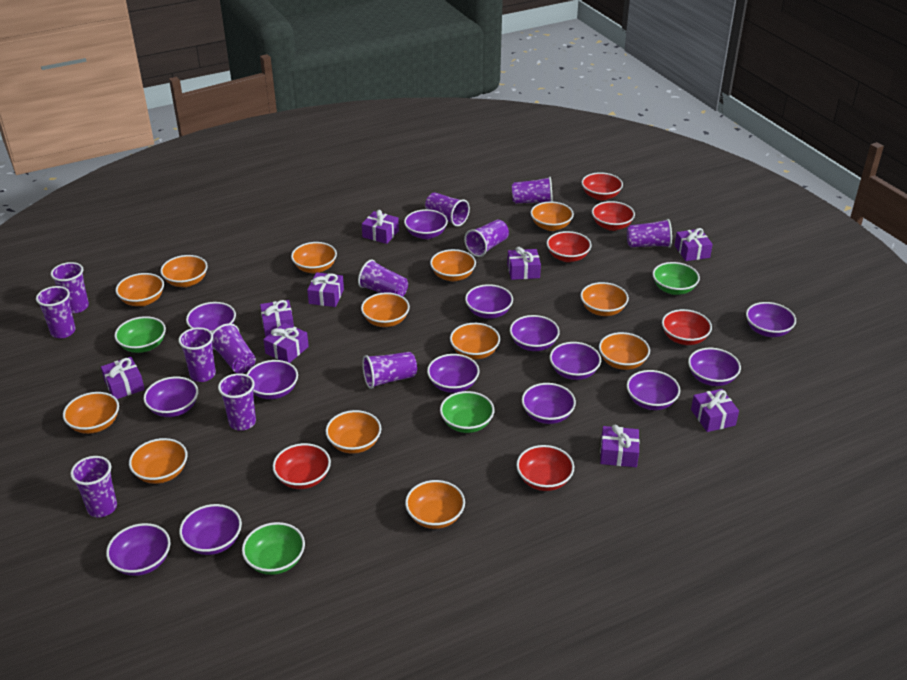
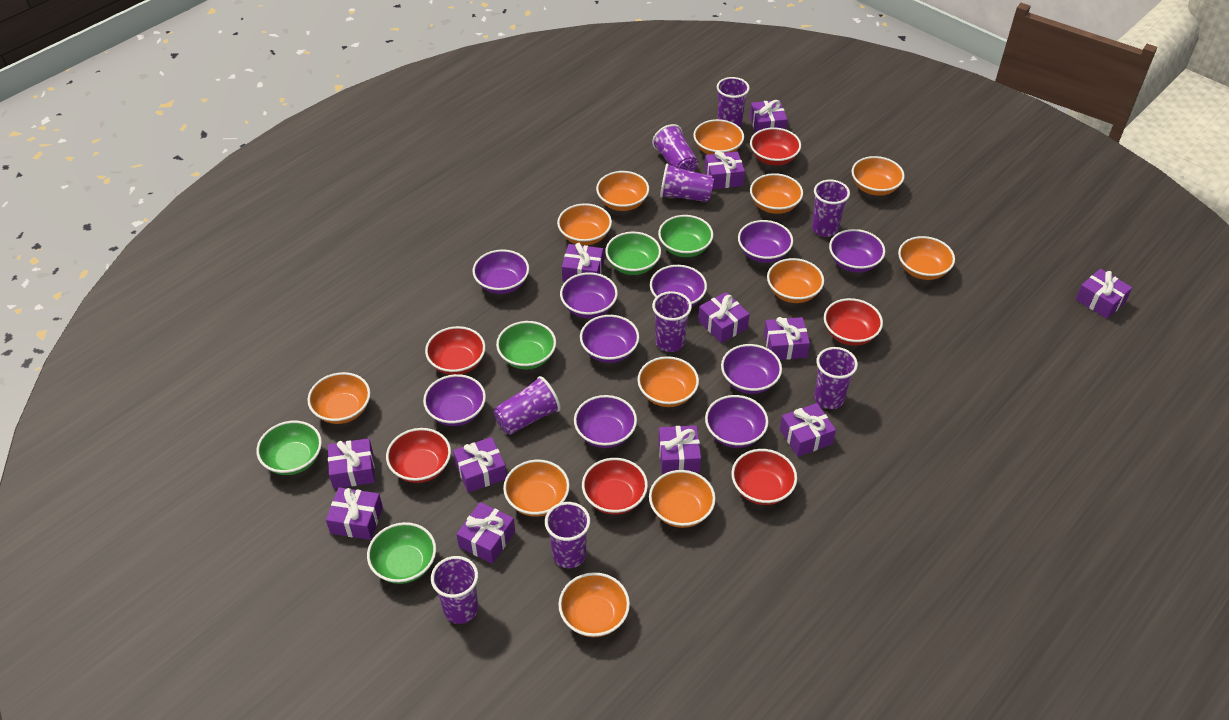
green bowl: 4 -> 5
orange bowl: 13 -> 12
purple bowl: 14 -> 10
purple cup: 12 -> 9
purple gift: 9 -> 12

